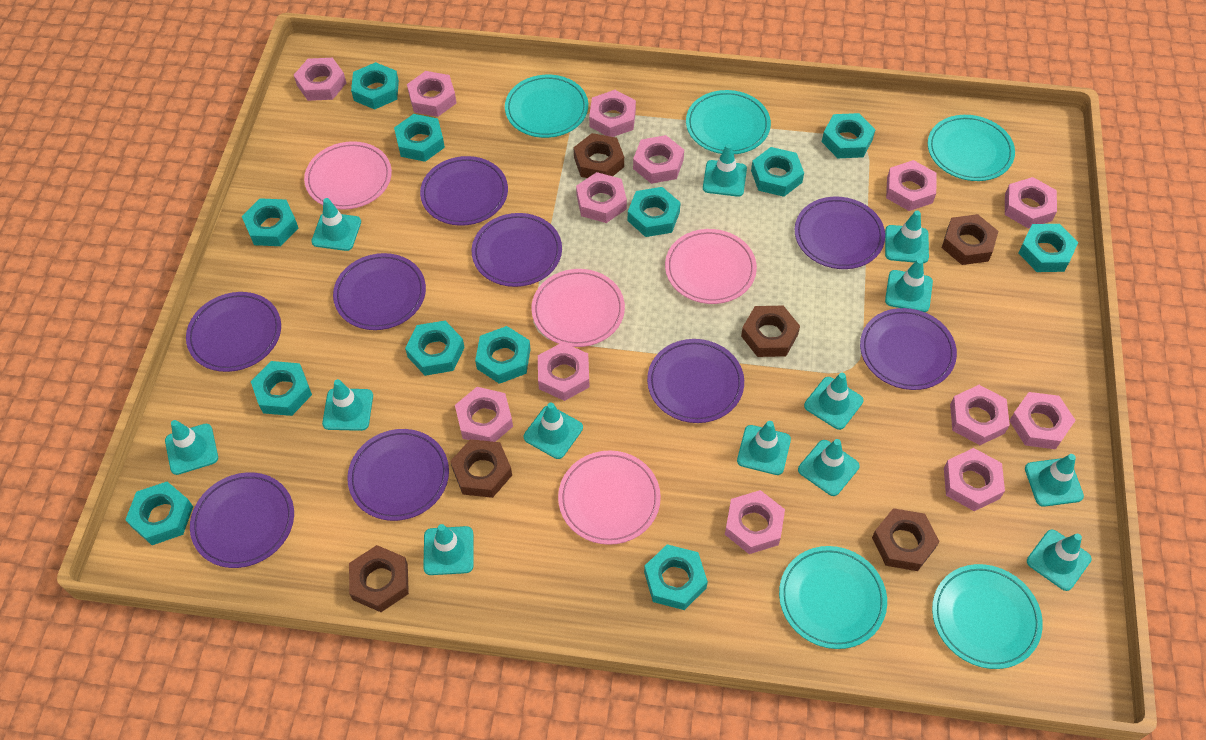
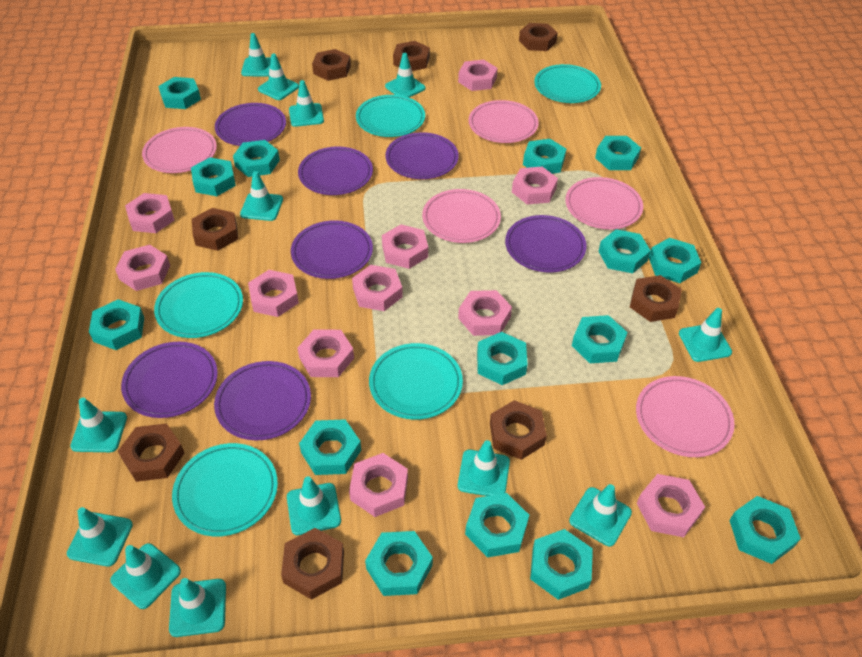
brown nut: 6 -> 8
pink nut: 13 -> 11
pink plate: 4 -> 5
purple plate: 9 -> 7
turquoise nut: 12 -> 15

